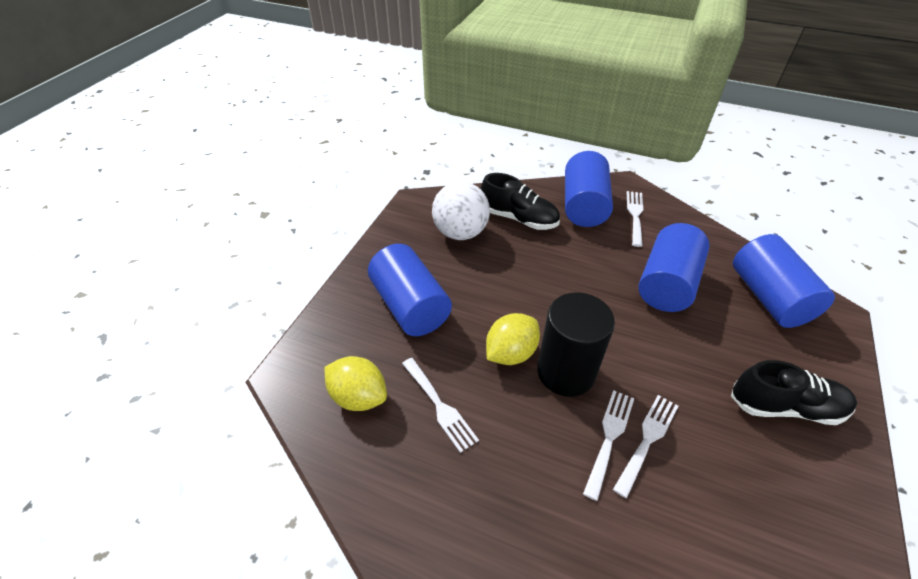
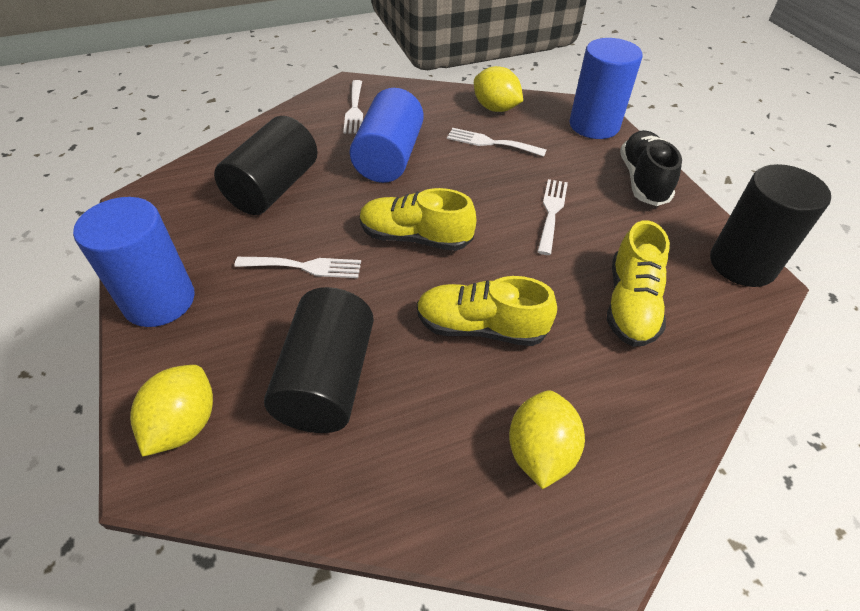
black cylinder: 1 -> 3
black shoe: 2 -> 1
blue cylinder: 4 -> 3
white ball: 1 -> 0
yellow lemon: 2 -> 3
yellow shoe: 0 -> 3

